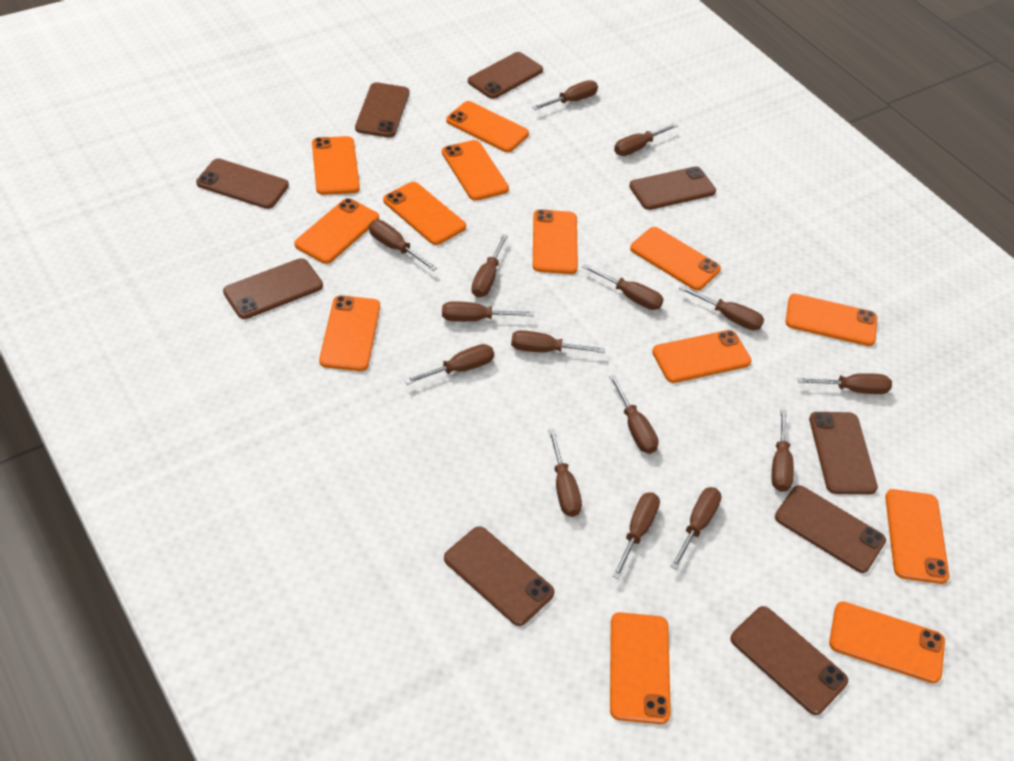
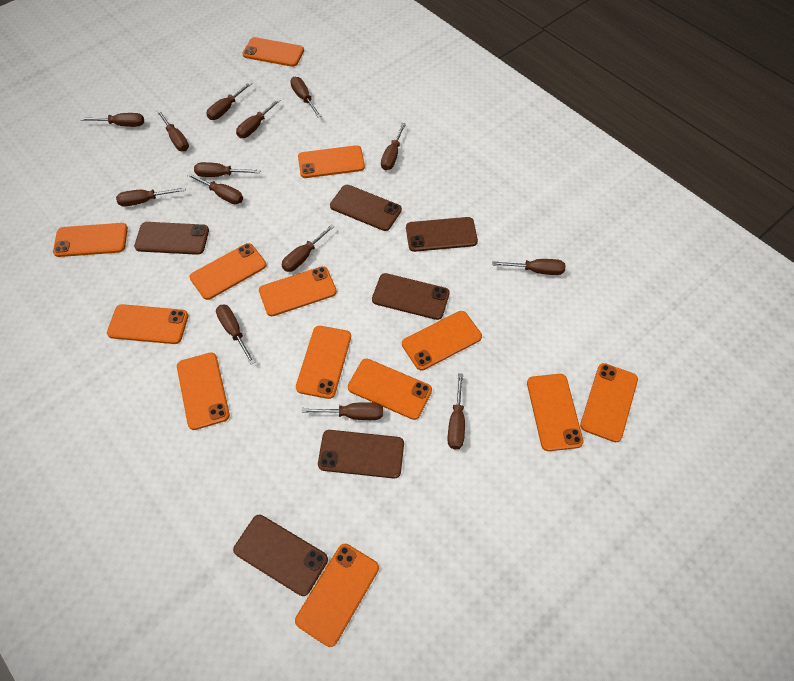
brown phone: 9 -> 6
brown screwdriver: 15 -> 14

